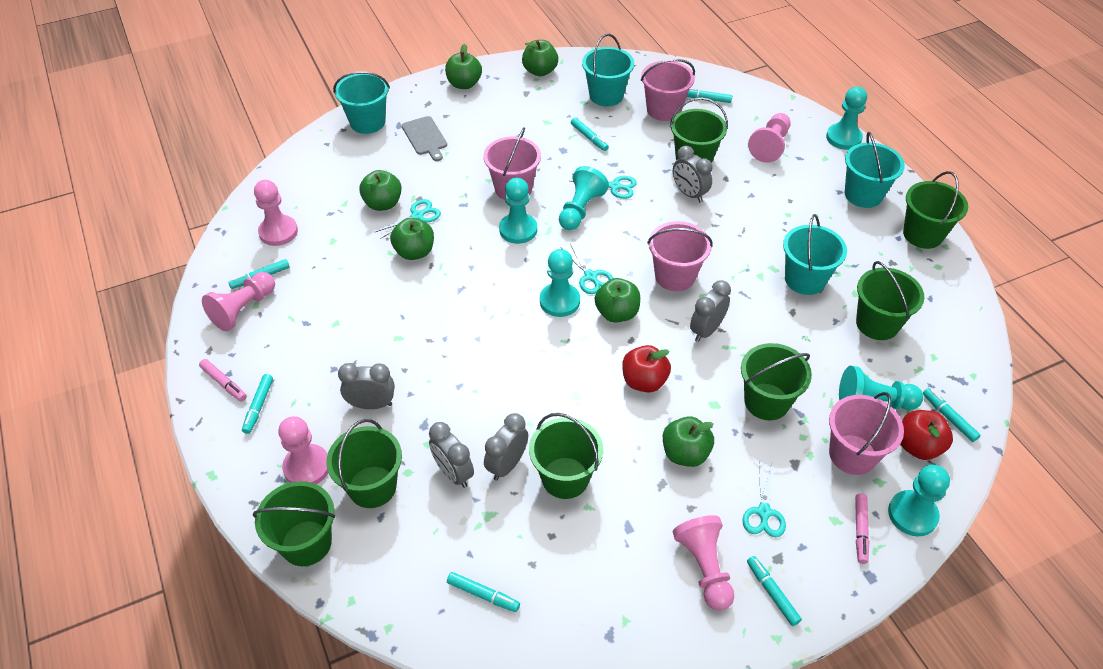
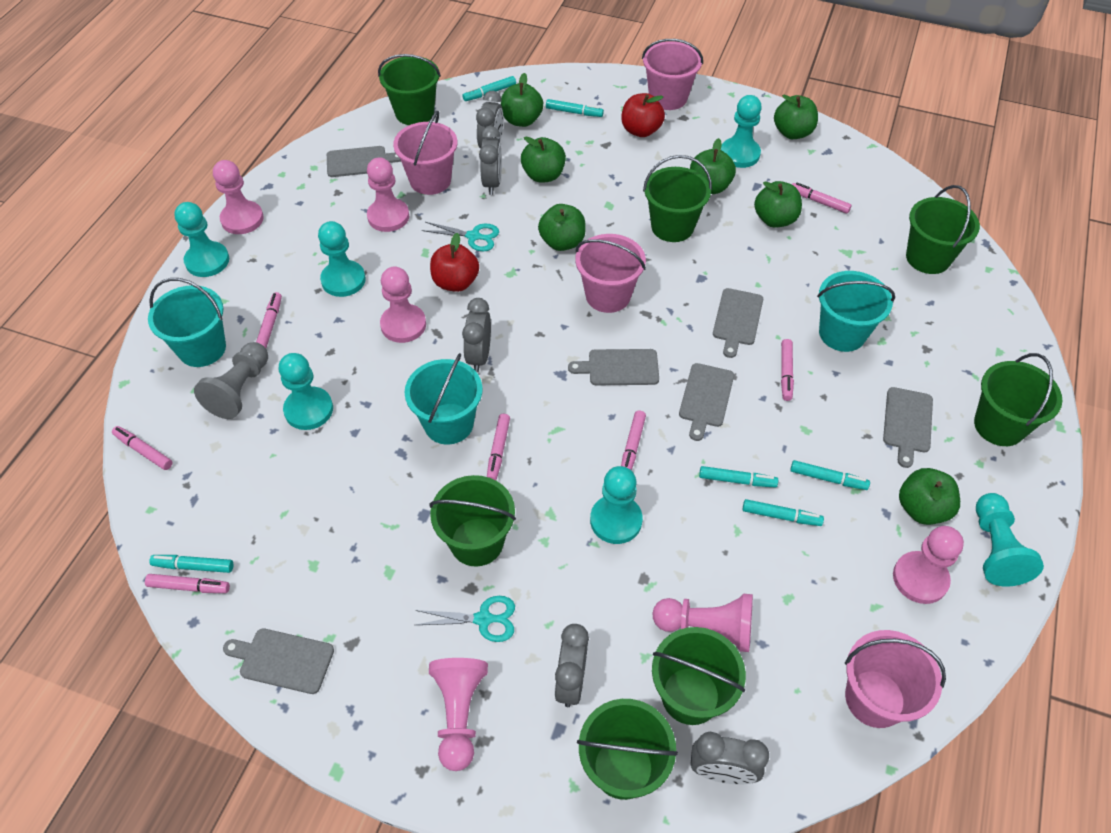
green apple: 6 -> 7
grey cutting board: 1 -> 6
grey pawn: 0 -> 1
pink marker: 2 -> 7
pink pawn: 5 -> 6
turquoise bucket: 4 -> 3
turquoise marker: 7 -> 6
turquoise scissors: 4 -> 2

